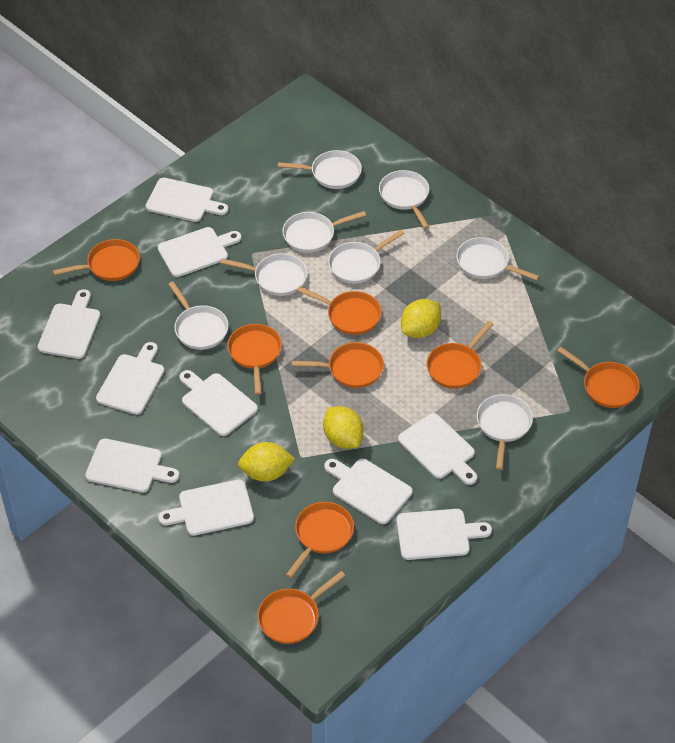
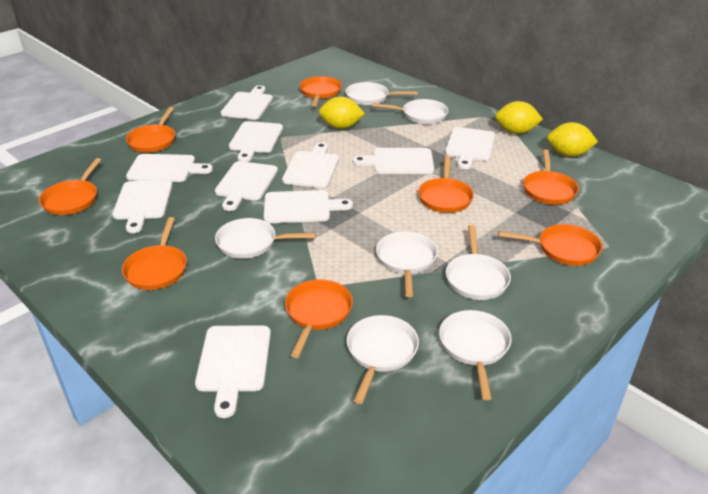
white pan: 8 -> 7

